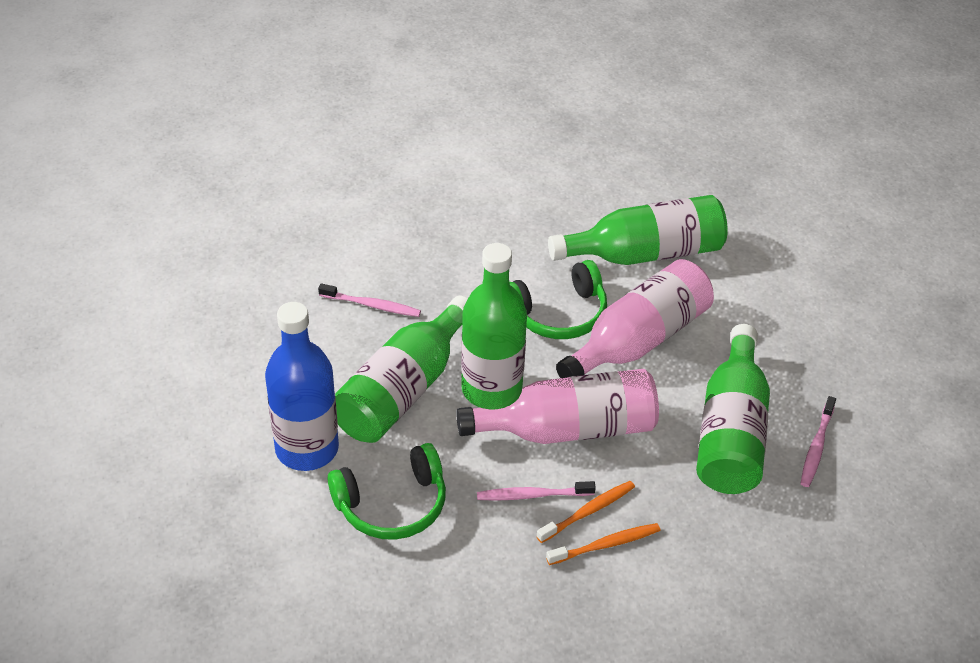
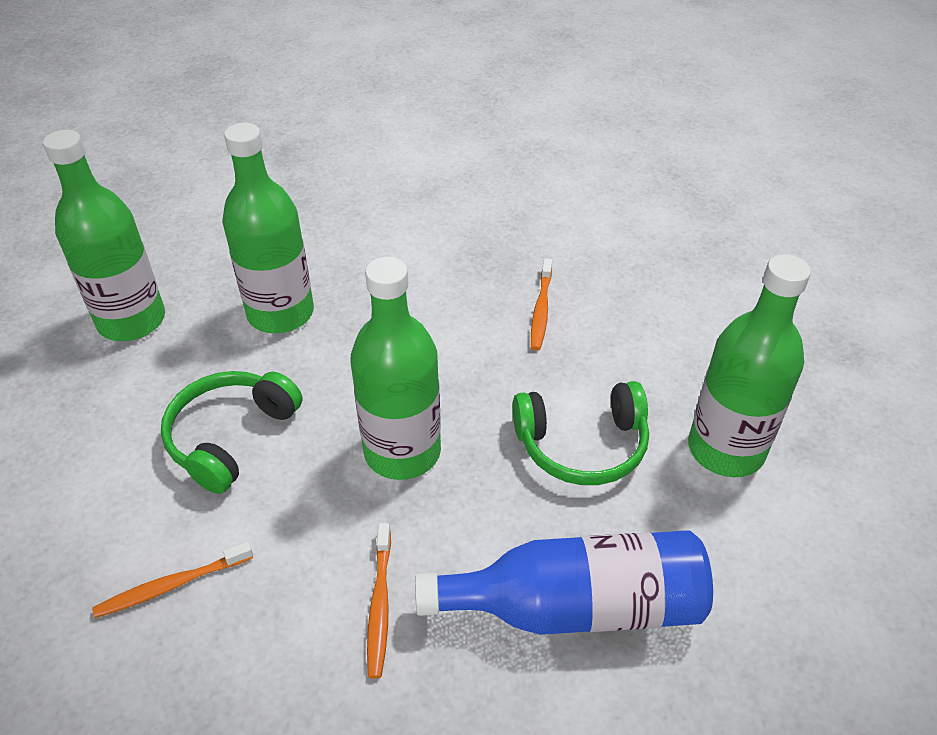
orange toothbrush: 2 -> 3
pink bottle: 2 -> 0
pink toothbrush: 3 -> 0

